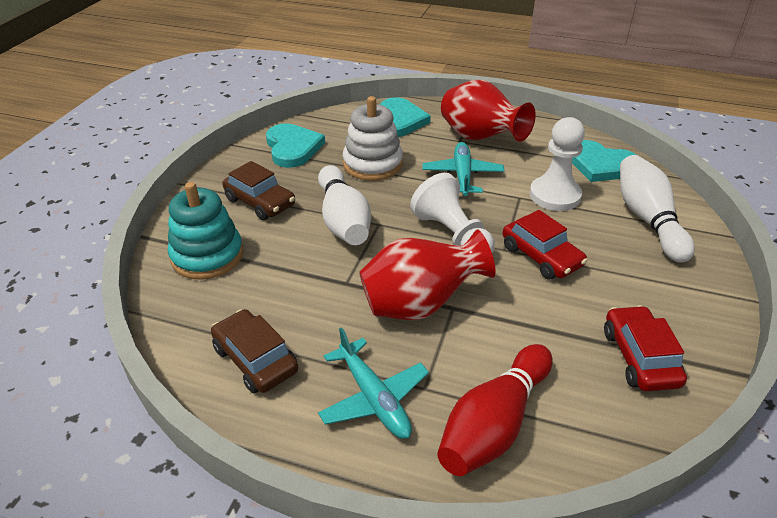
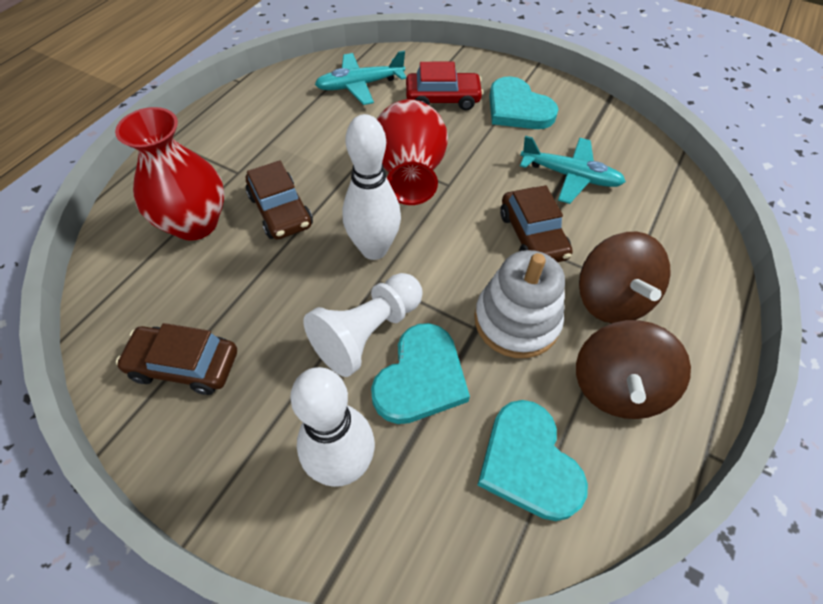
brown car: 2 -> 3
brown spinning top: 0 -> 2
red bowling pin: 1 -> 0
red car: 2 -> 1
turquoise stacking toy: 1 -> 0
white pawn: 2 -> 1

